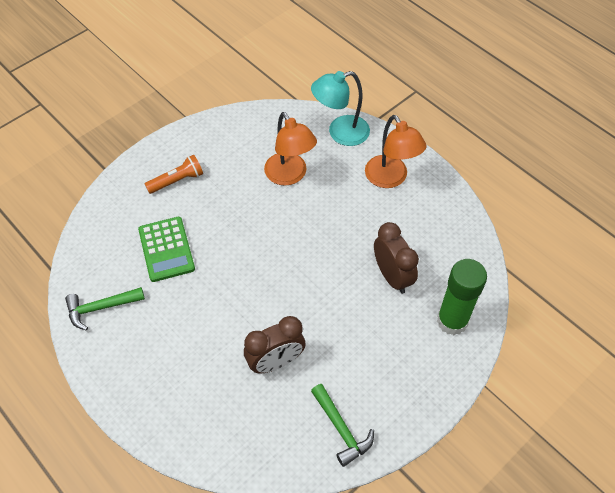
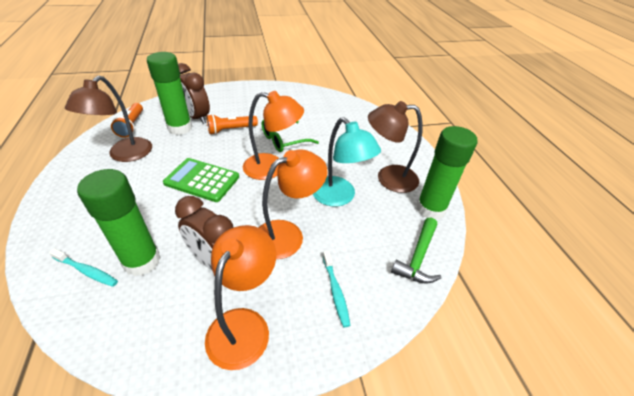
brown lamp: 0 -> 2
green glasses: 0 -> 1
green glue stick: 1 -> 3
green hammer: 2 -> 1
orange flashlight: 1 -> 2
orange lamp: 2 -> 3
turquoise toothbrush: 0 -> 2

